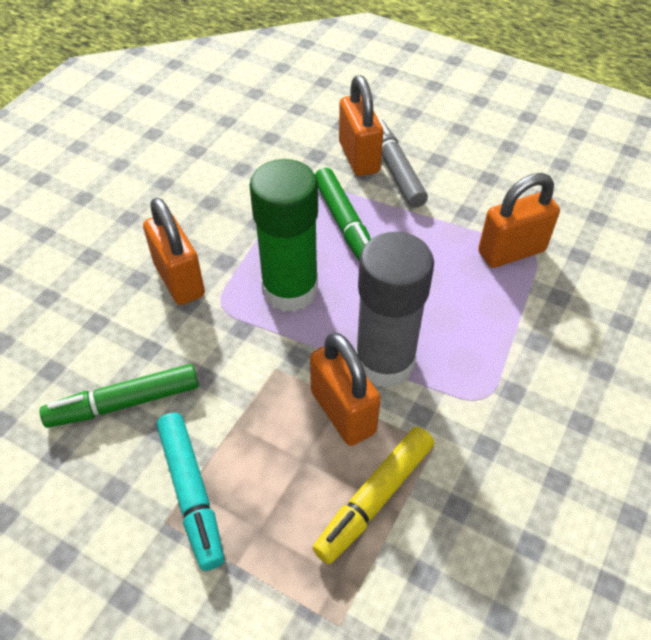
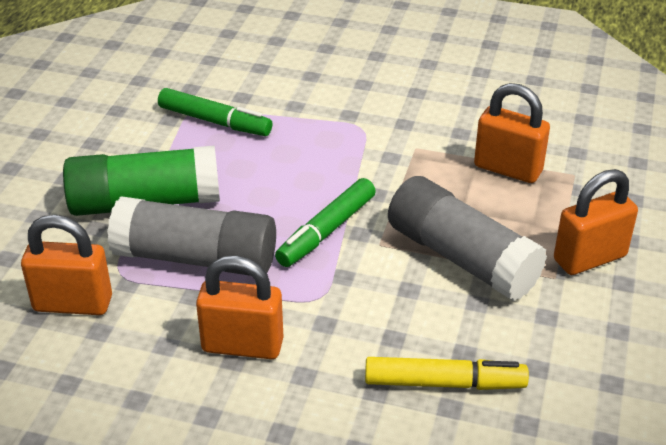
grey glue stick: 1 -> 2
grey marker: 1 -> 0
turquoise marker: 1 -> 0

